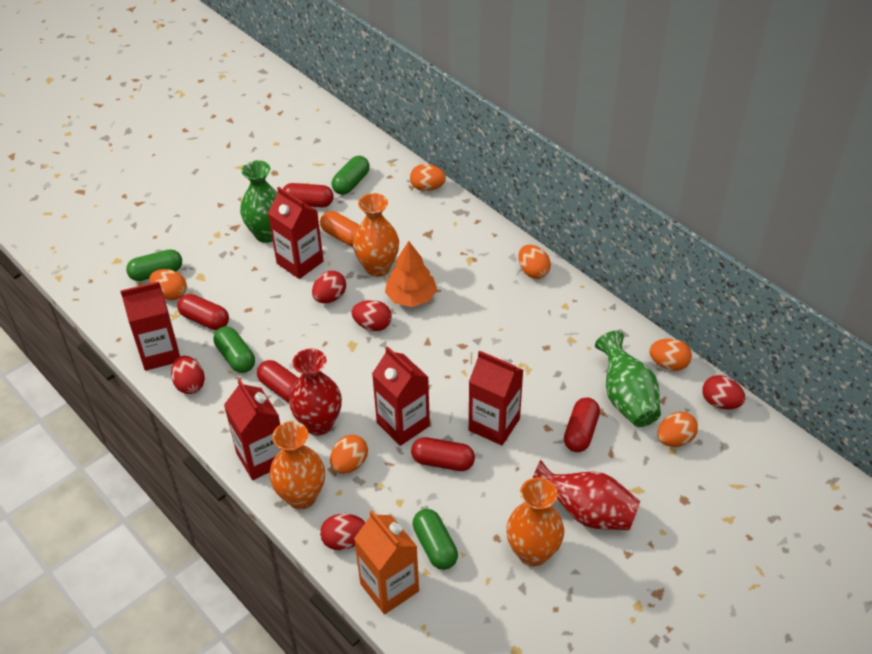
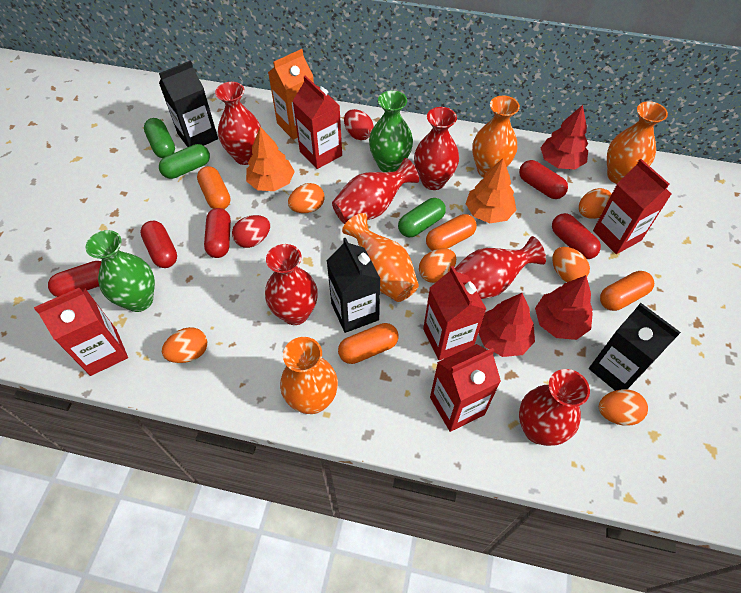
black carton: 0 -> 3
green capsule: 4 -> 3
orange capsule: 1 -> 4
orange tree: 1 -> 2
orange vase: 3 -> 4
red egg: 5 -> 2
red tree: 0 -> 3
red vase: 2 -> 6

